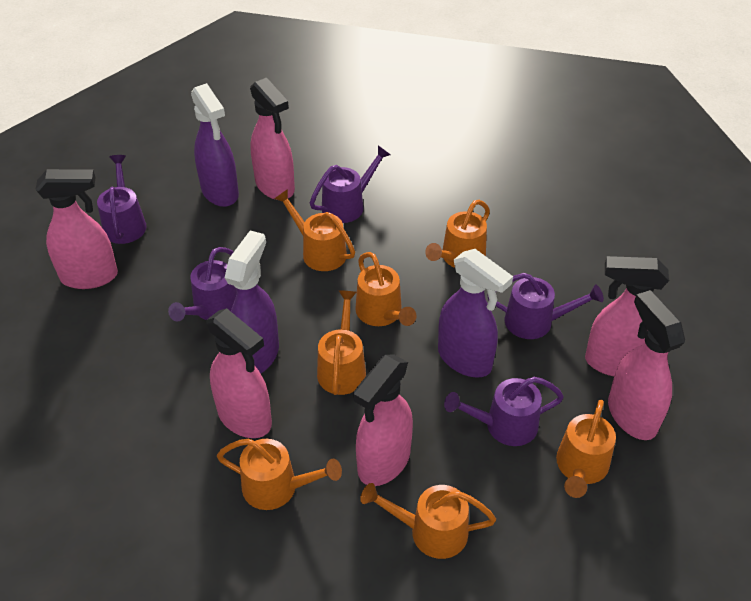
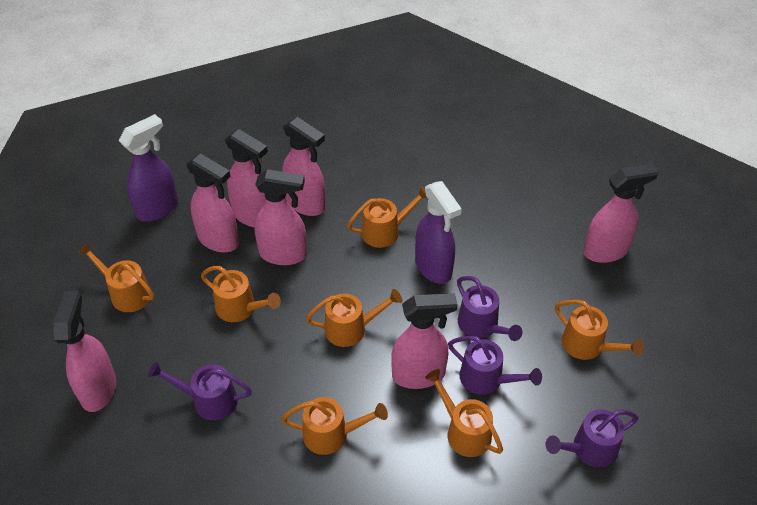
pink spray bottle: 6 -> 7
purple spray bottle: 3 -> 2
purple watering can: 5 -> 4

